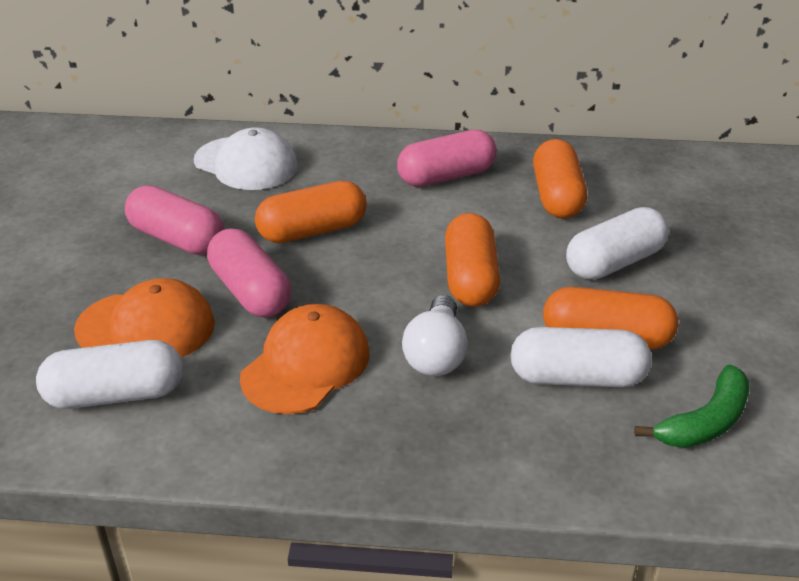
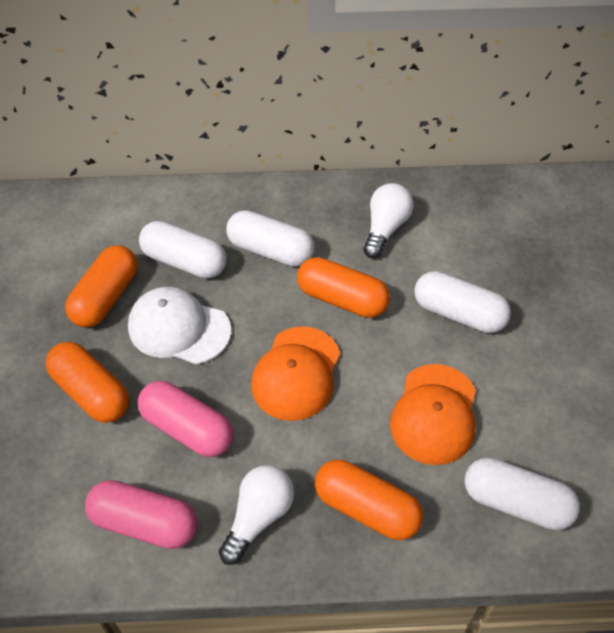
green banana: 1 -> 0
pink capsule: 3 -> 2
white capsule: 3 -> 4
white light bulb: 1 -> 2

